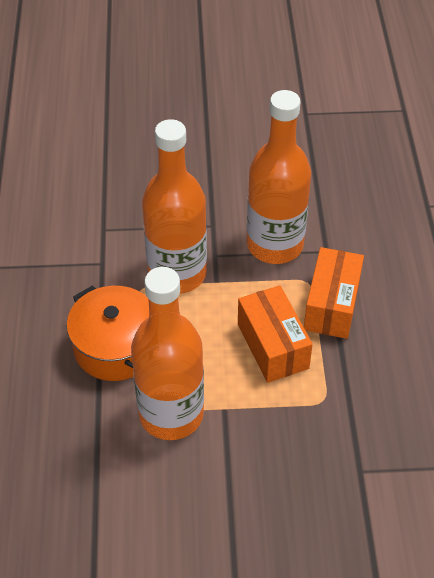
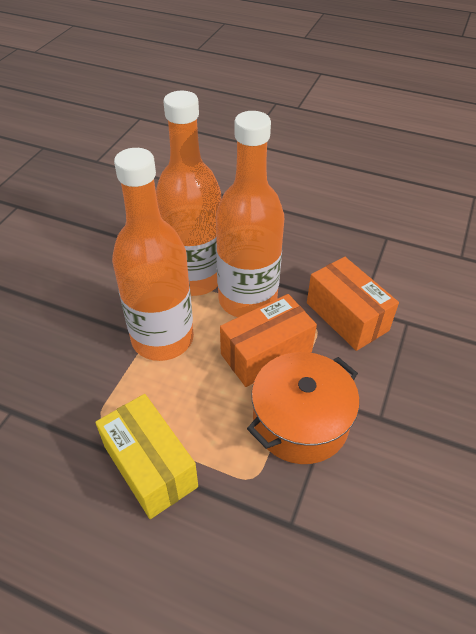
yellow box: 0 -> 1

